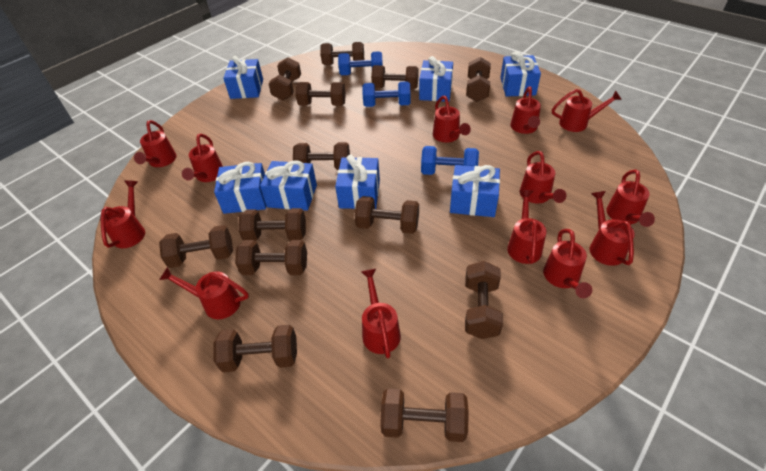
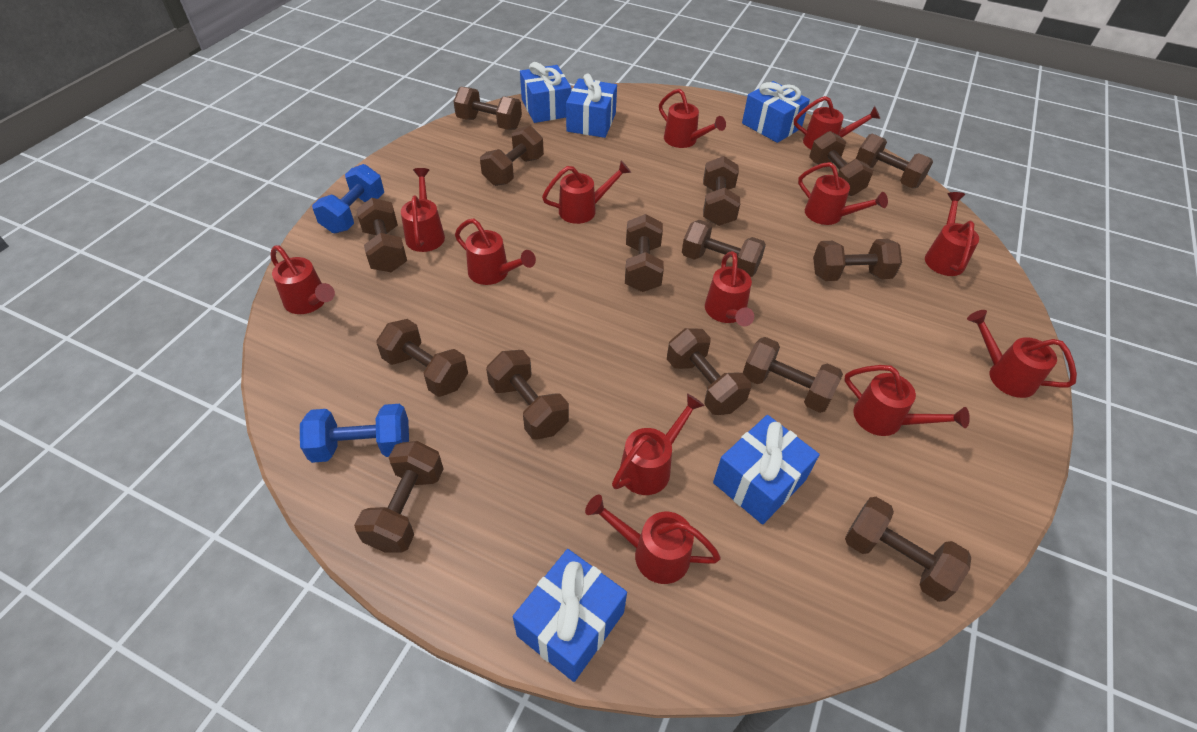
blue dumbbell: 3 -> 2
blue gift: 7 -> 5
brown dumbbell: 13 -> 15

